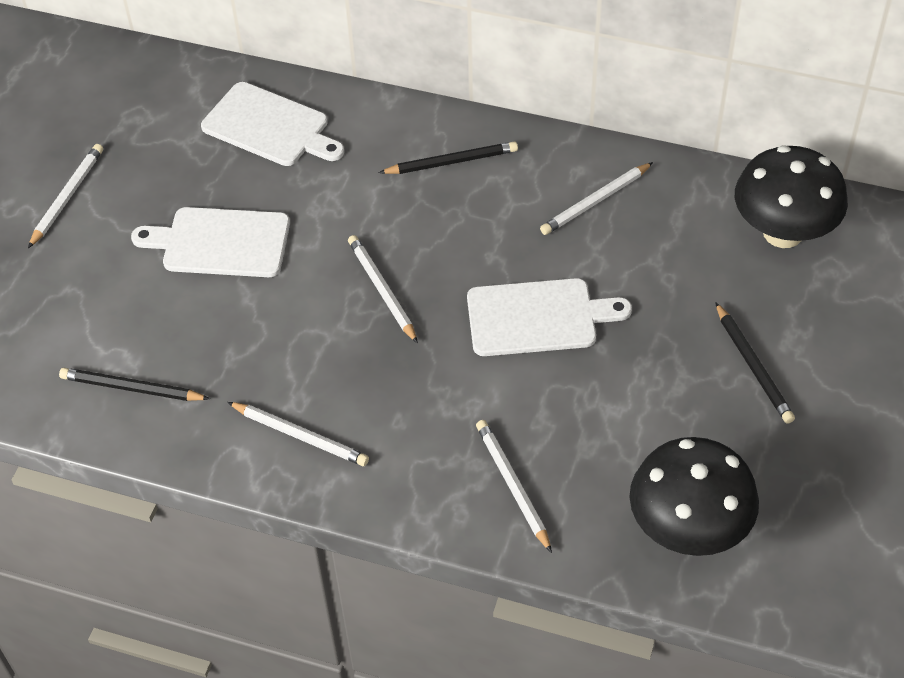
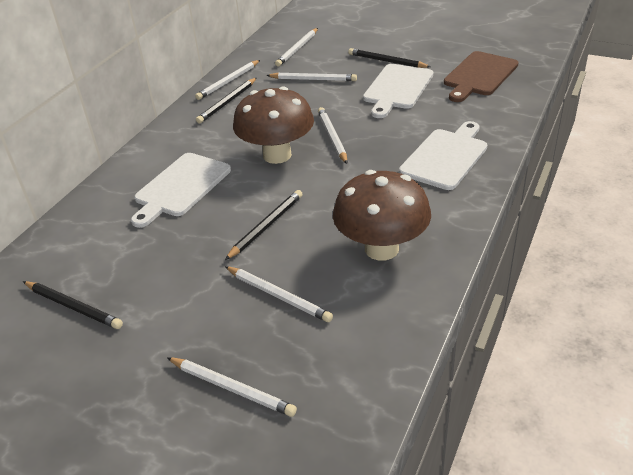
black mushroom: 2 -> 0
black pencil: 3 -> 4
brown cutting board: 0 -> 1
brown mushroom: 0 -> 2
white pencil: 5 -> 6

